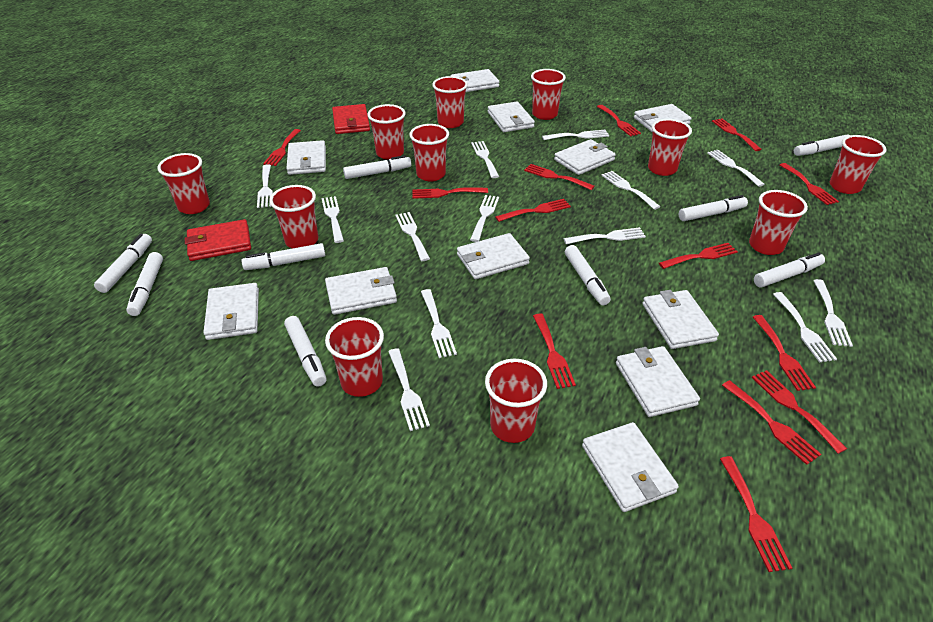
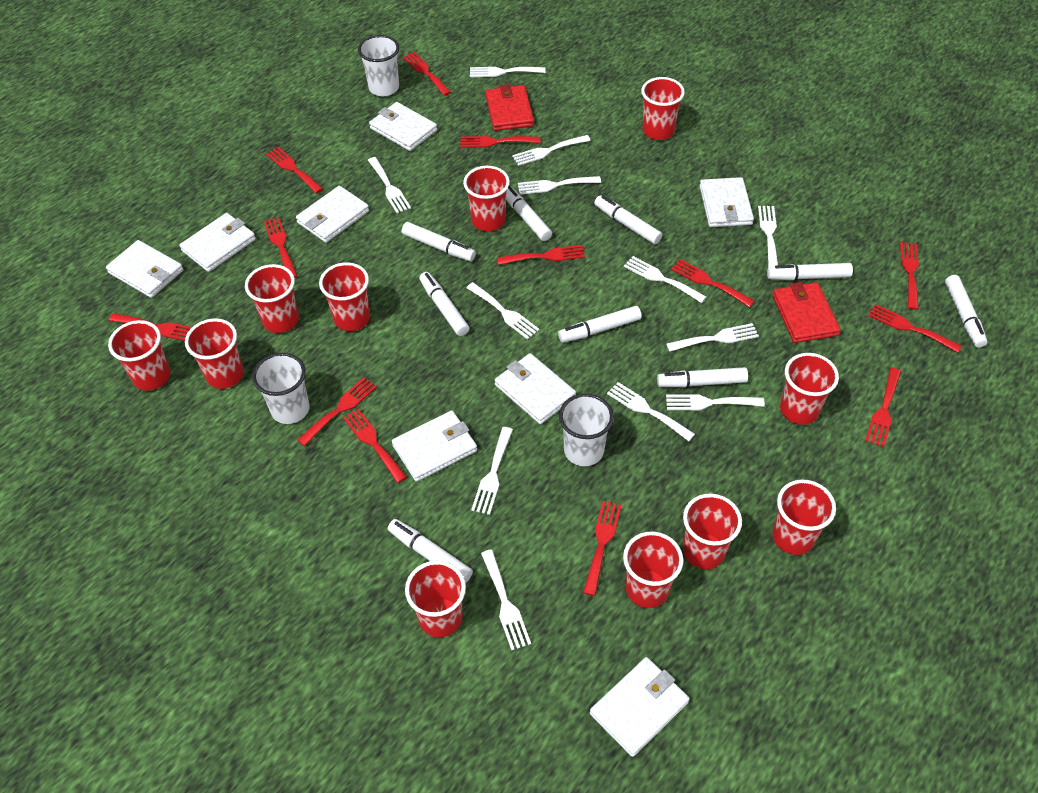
white cup: 0 -> 3
white fork: 13 -> 12
white wallet: 11 -> 8

